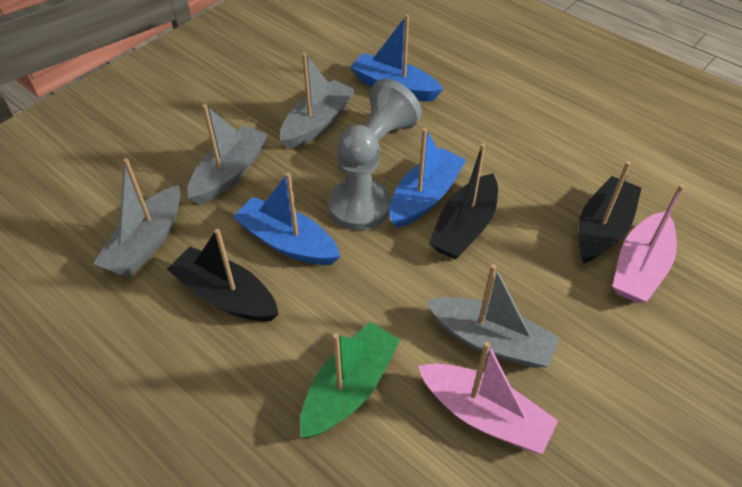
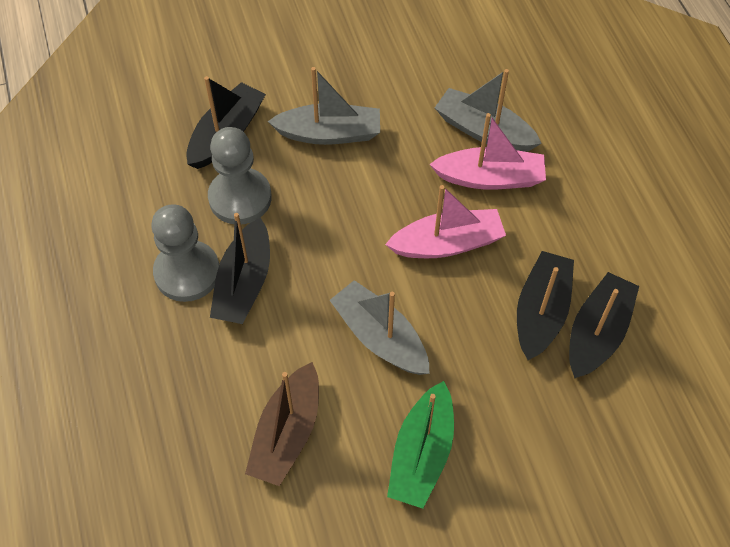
black boat: 3 -> 4
blue boat: 3 -> 0
brown boat: 0 -> 1
grey boat: 4 -> 3

